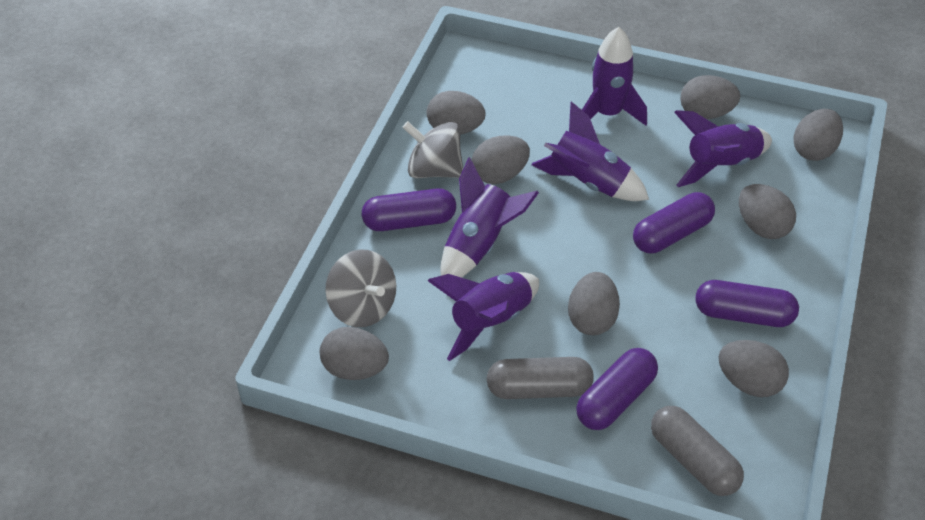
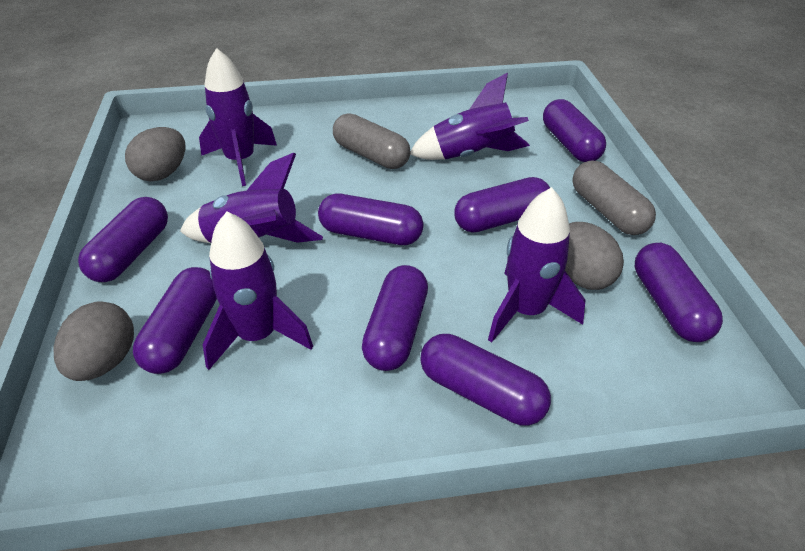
grey egg: 8 -> 3
grey spinning top: 2 -> 0
purple capsule: 4 -> 8

